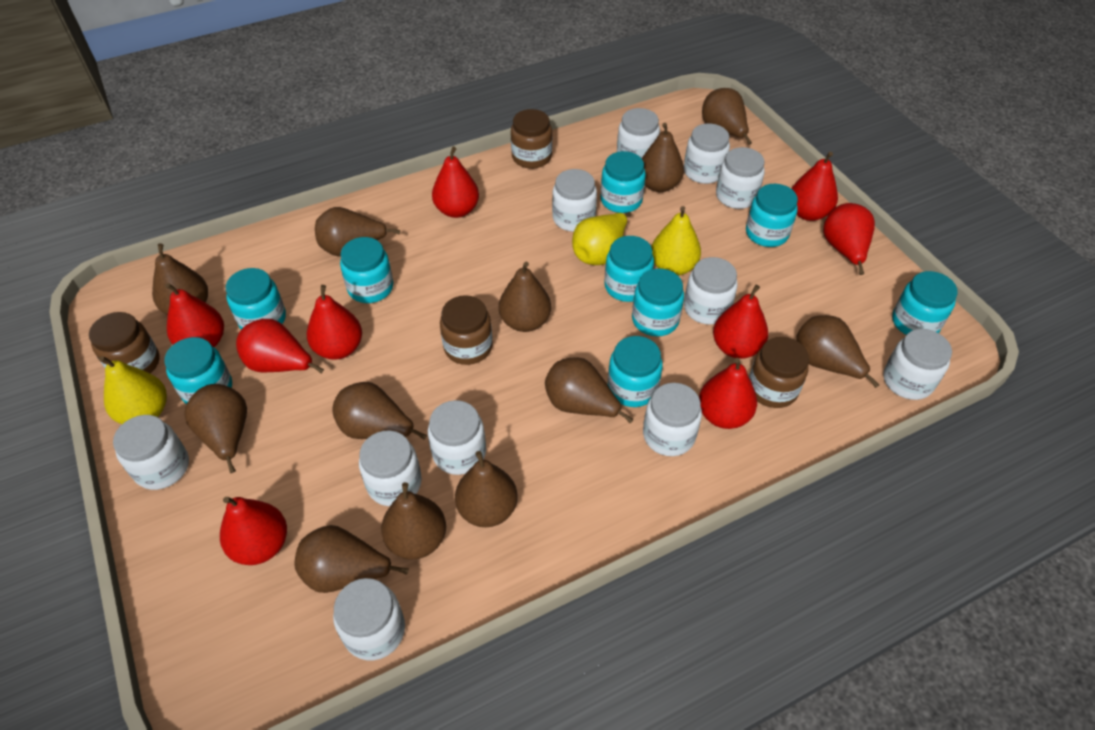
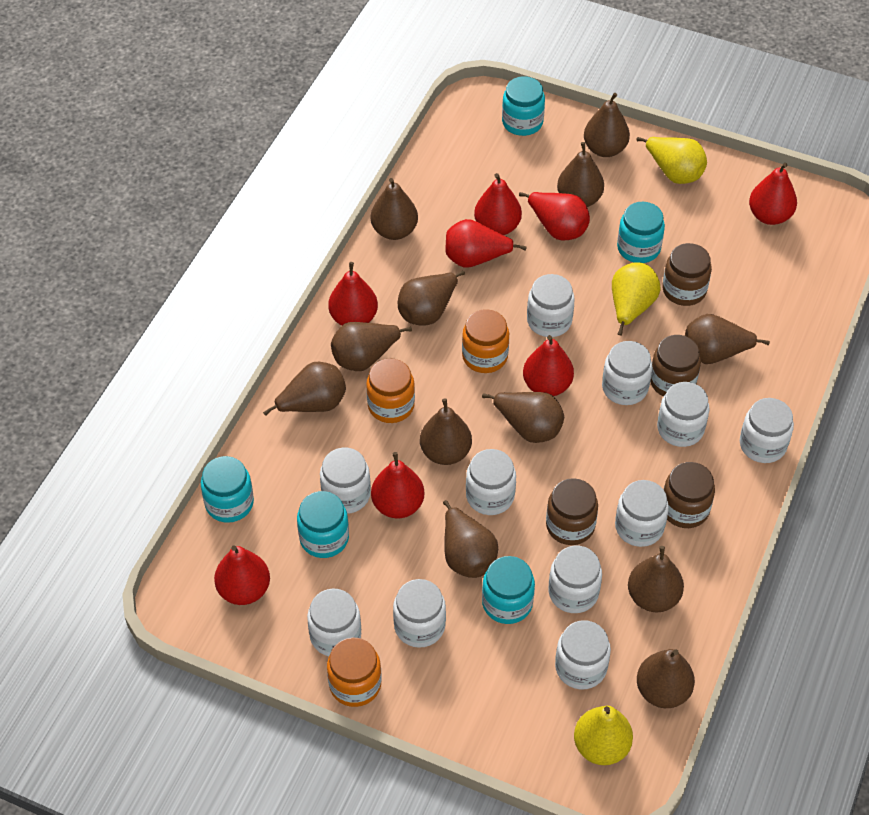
orange jar: 0 -> 3
red pear: 9 -> 8
turquoise jar: 9 -> 5

